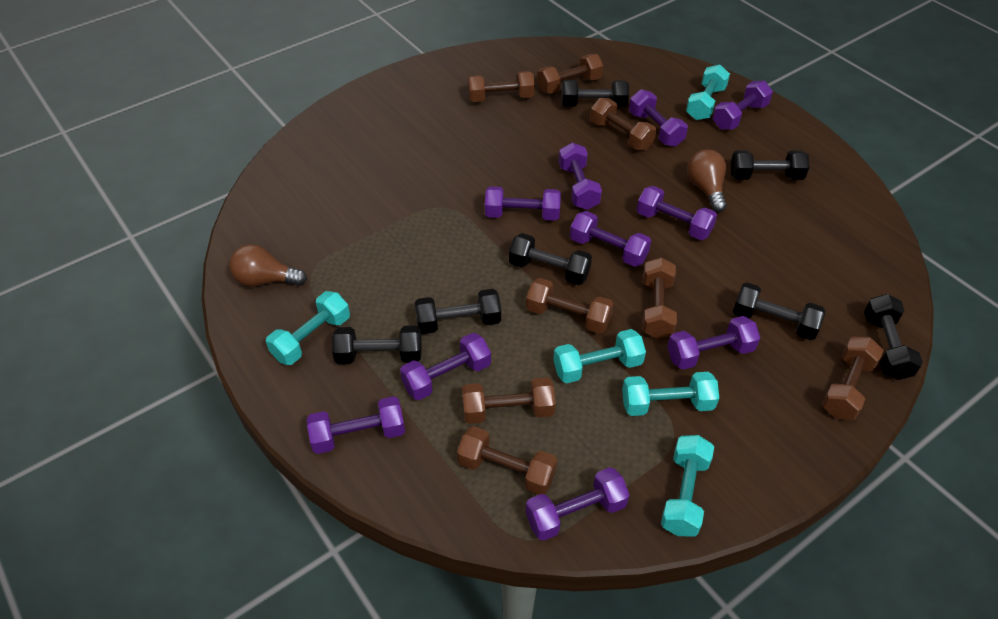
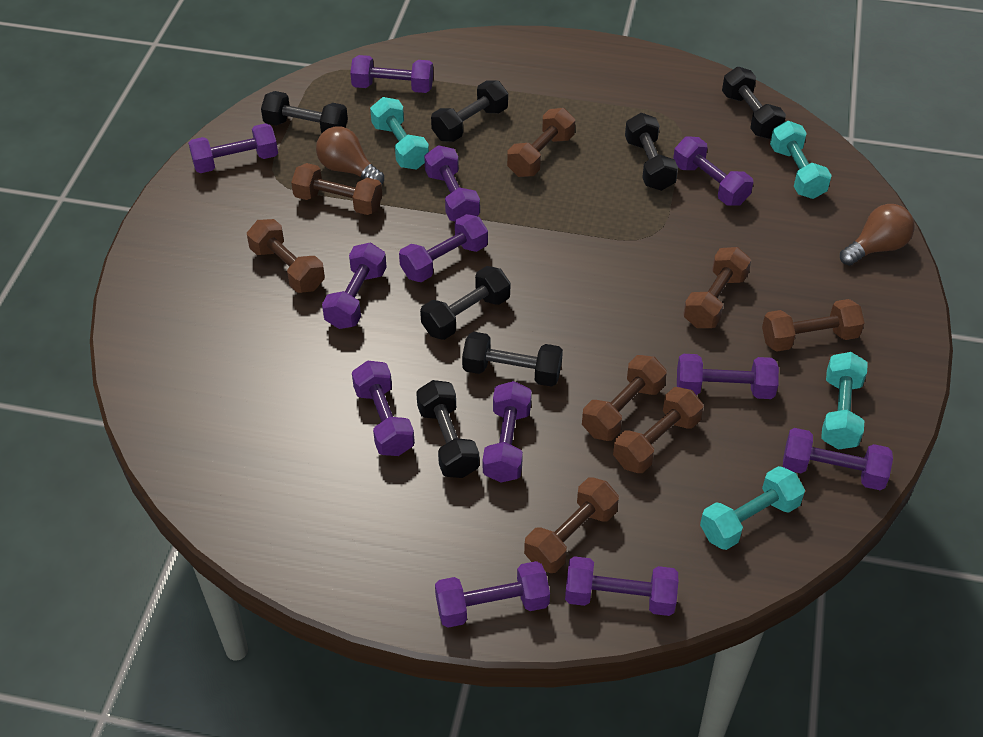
purple dumbbell: 10 -> 12
turquoise dumbbell: 5 -> 4

